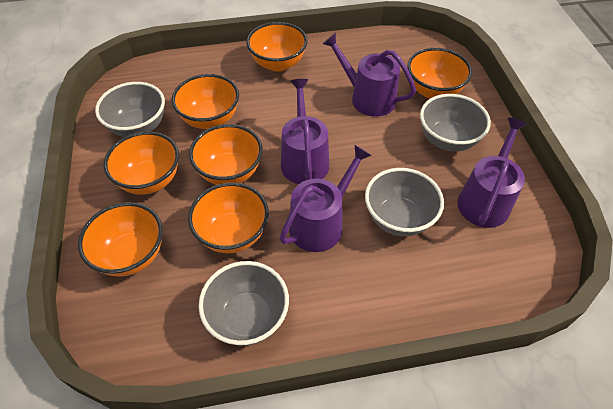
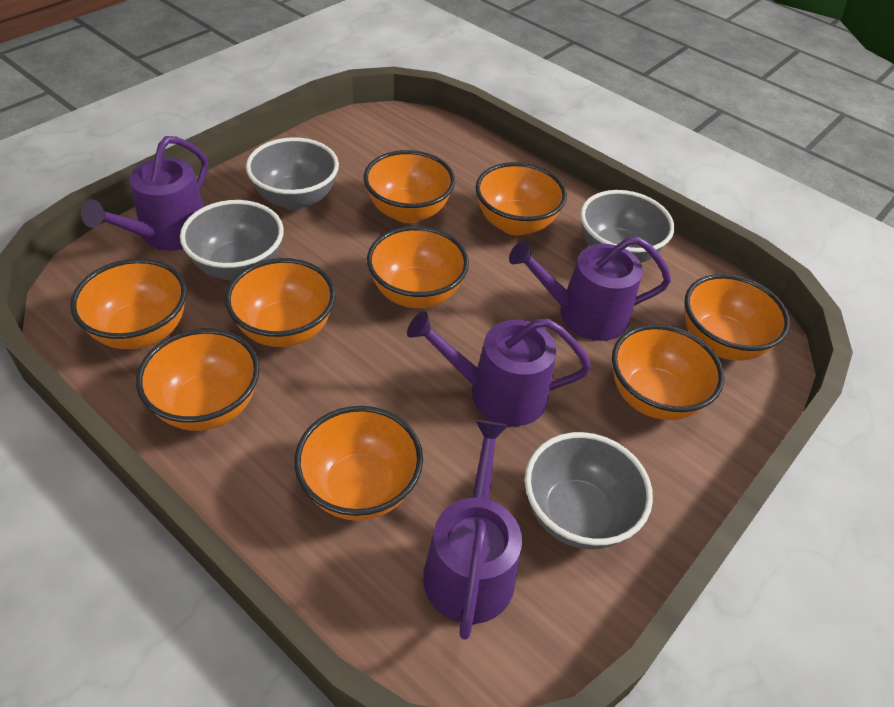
orange bowl: 7 -> 9

